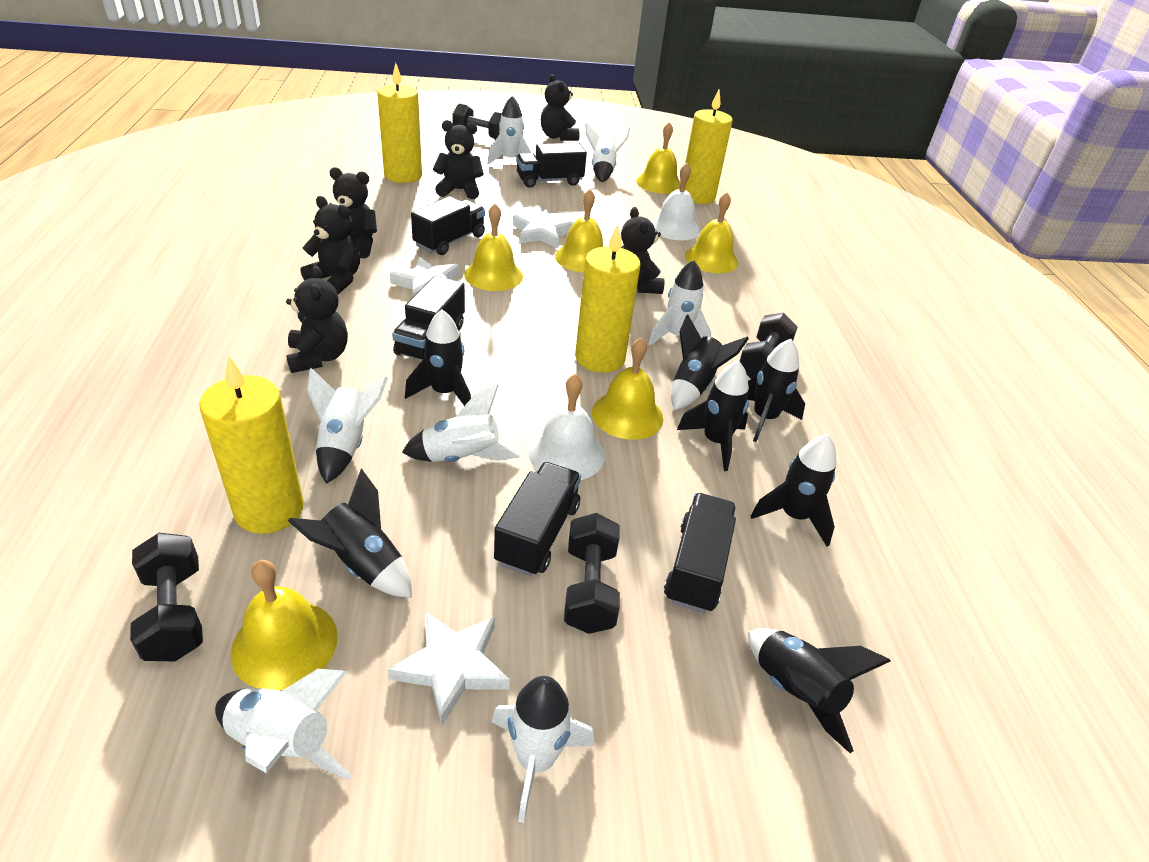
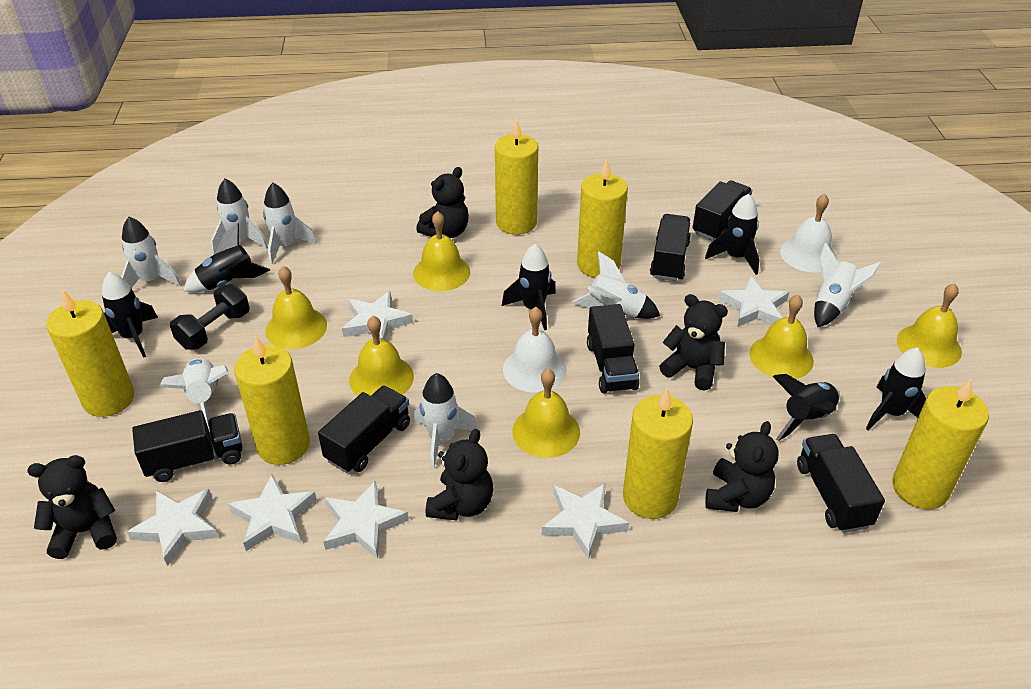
black dumbbell: 4 -> 1
black rocket: 7 -> 6
black teddy bear: 6 -> 5
black truck: 5 -> 6
white star: 3 -> 6
yellow candle: 4 -> 6

